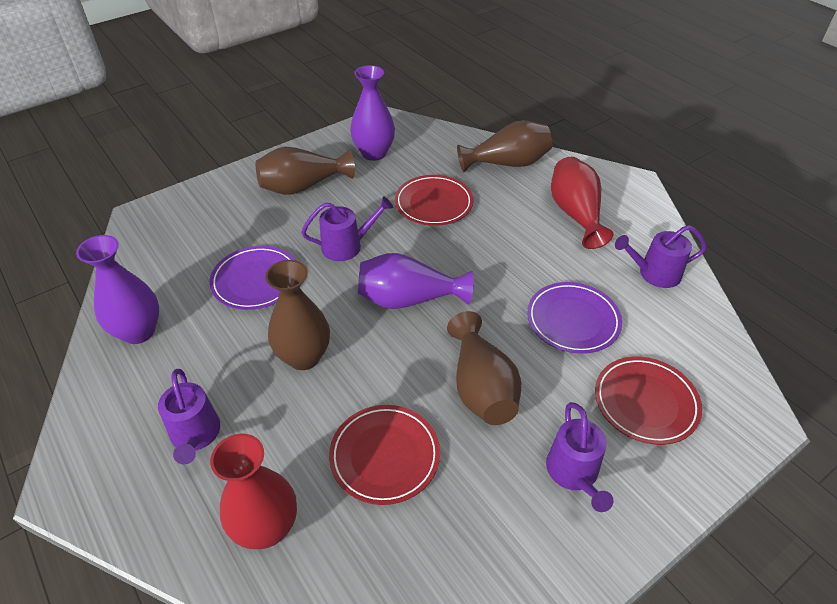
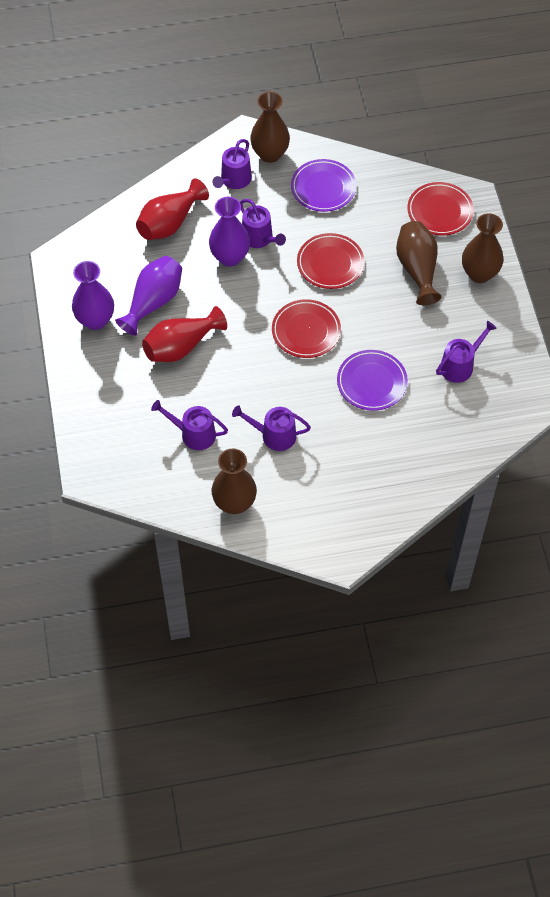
purple watering can: 4 -> 5

